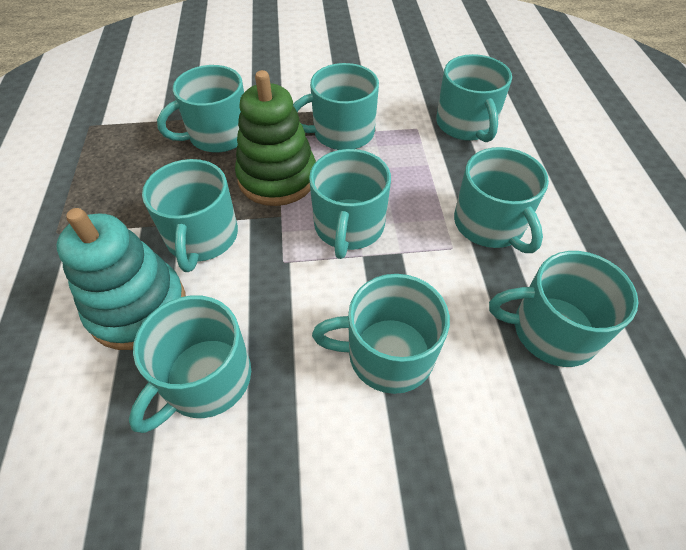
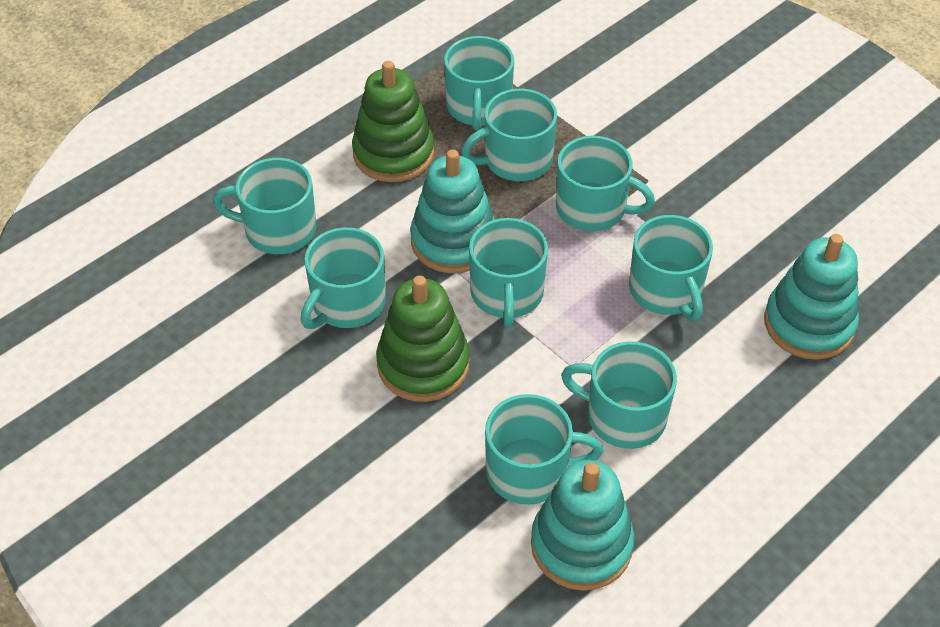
green stacking toy: 1 -> 2
turquoise stacking toy: 1 -> 3

